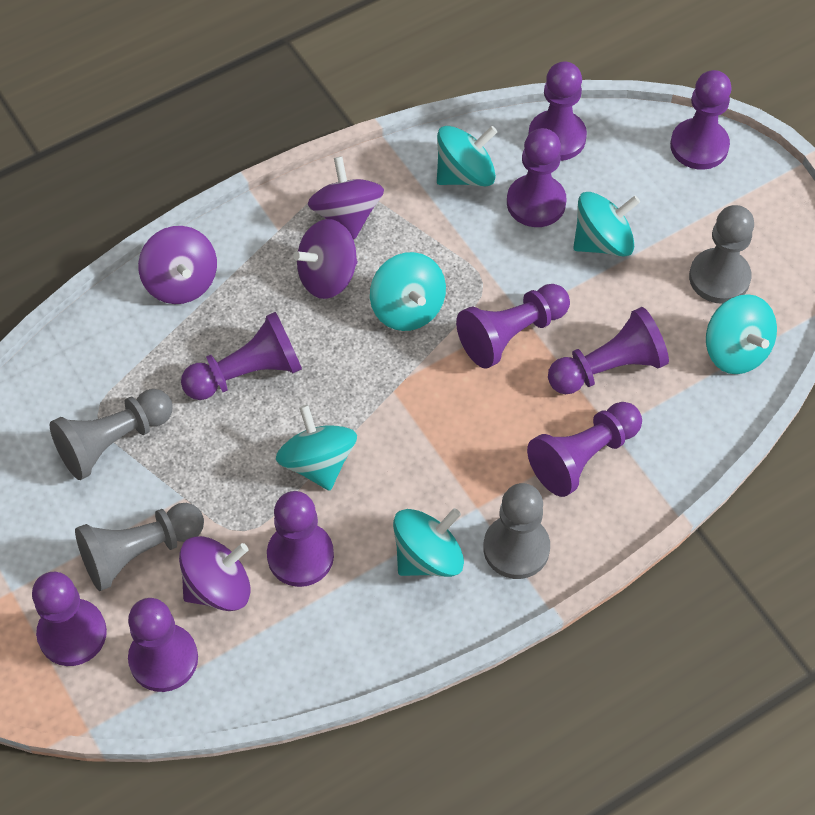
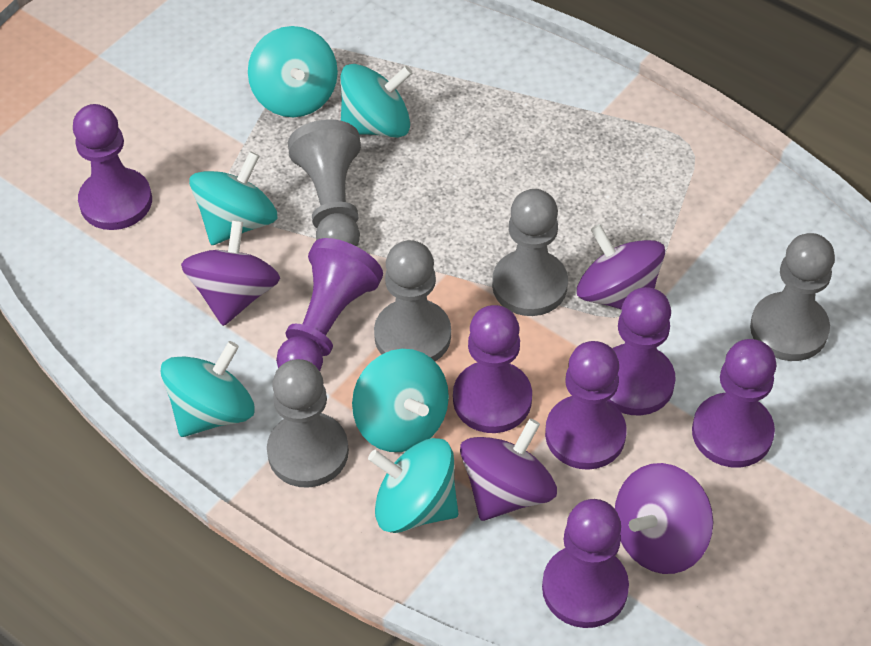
grey pawn: 4 -> 5
purple pawn: 10 -> 7

